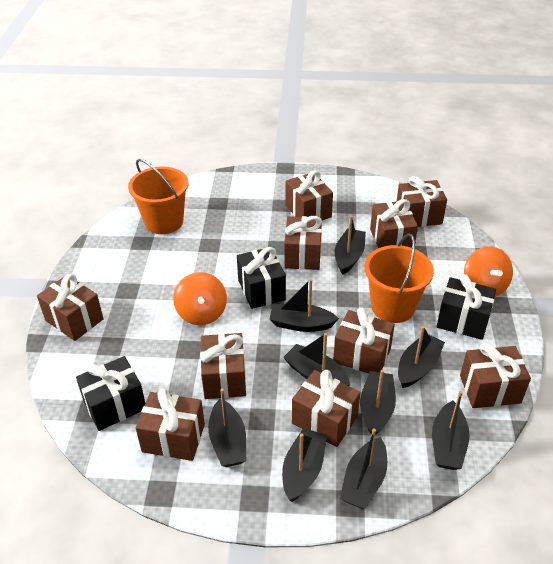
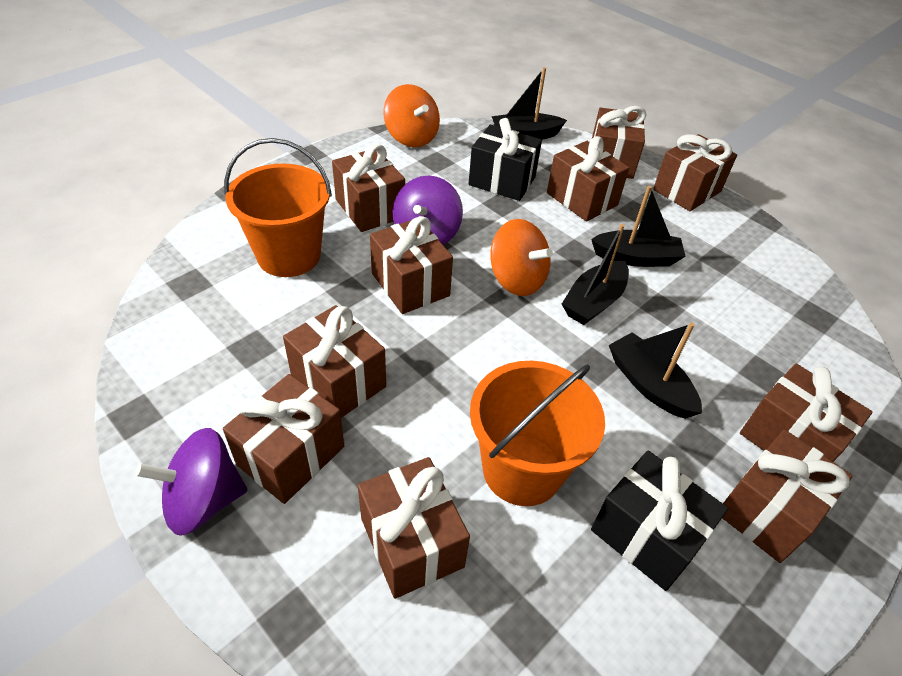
black boat: 9 -> 4
black gift: 3 -> 2
purple spinning top: 0 -> 2

